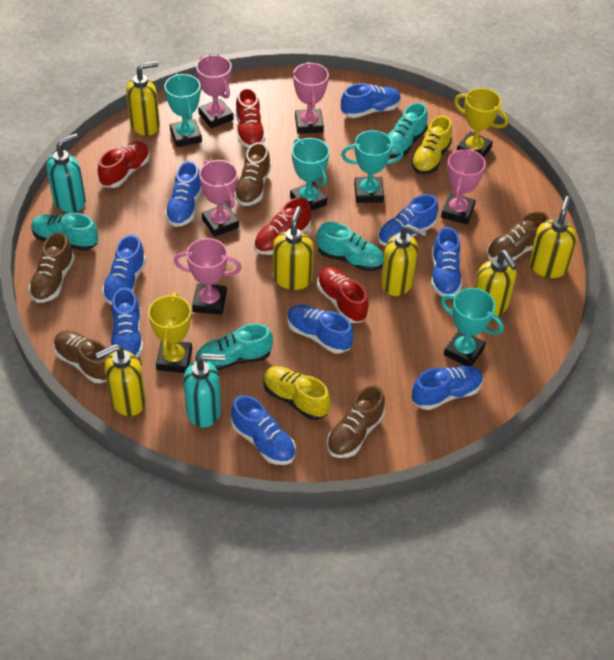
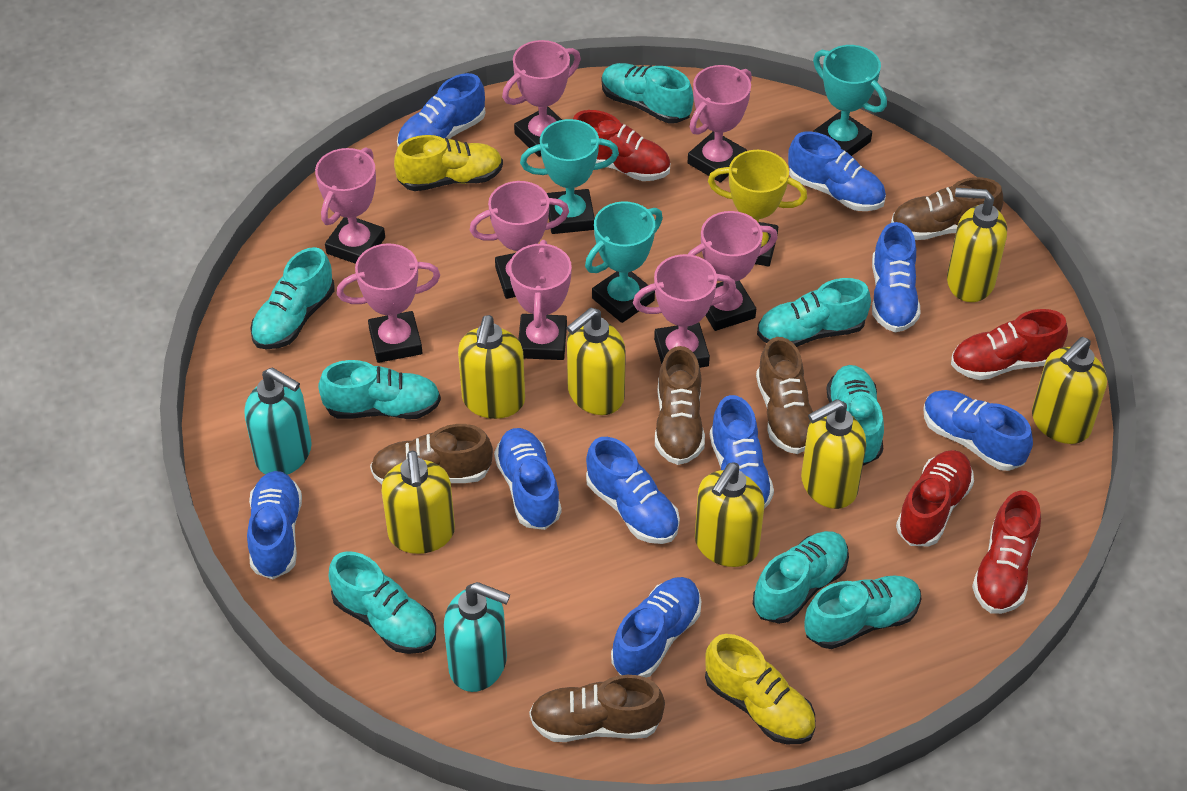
pink trophy: 5 -> 8
turquoise shoe: 4 -> 8
turquoise trophy: 4 -> 3
yellow soap dispenser: 6 -> 7
yellow trophy: 2 -> 1

